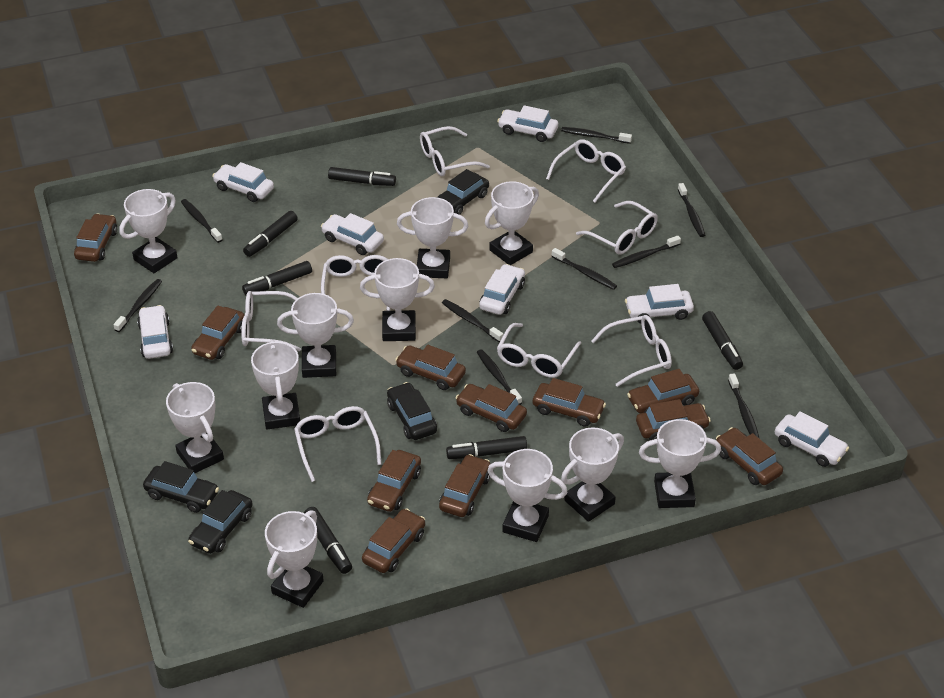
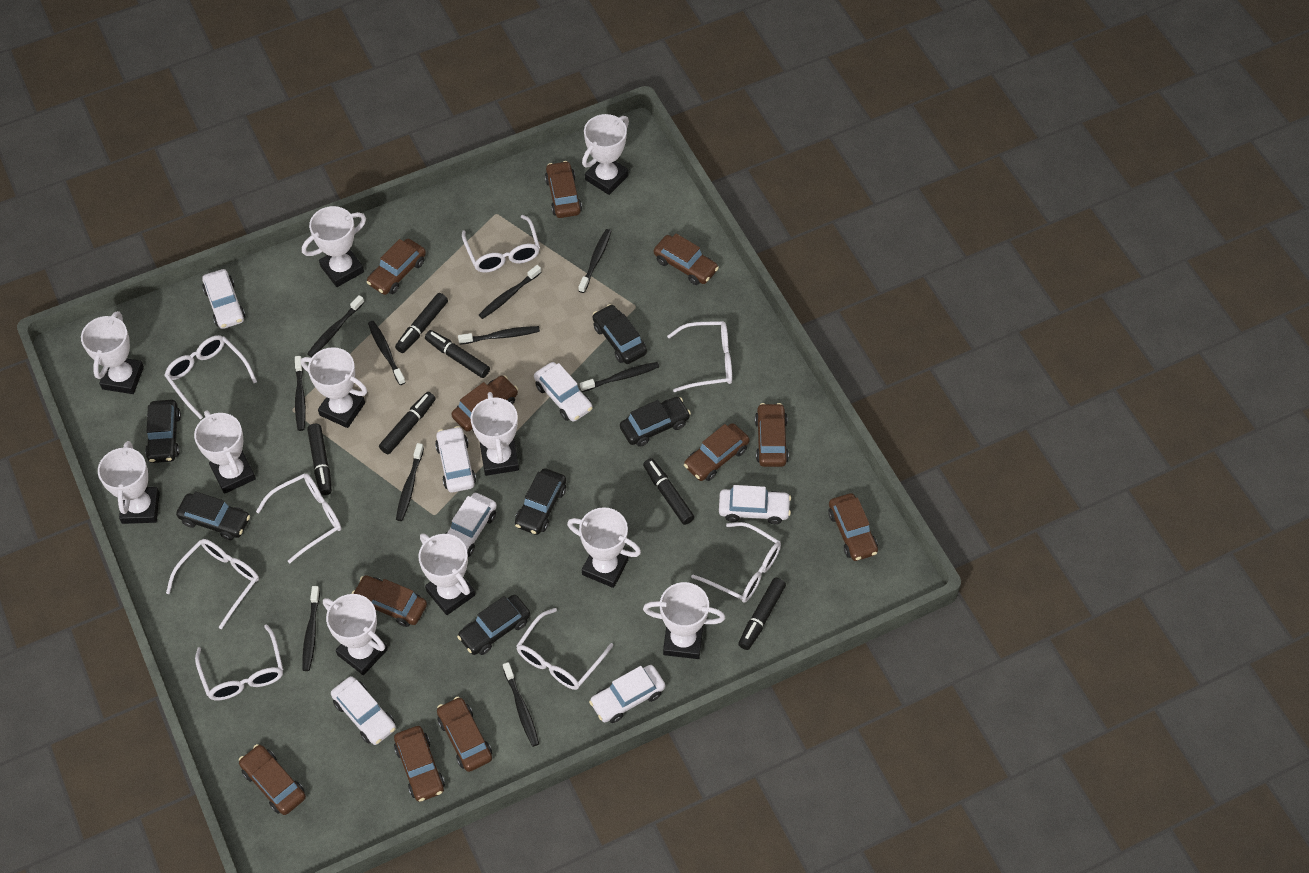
black car: 4 -> 6
black toothbrush: 9 -> 10

